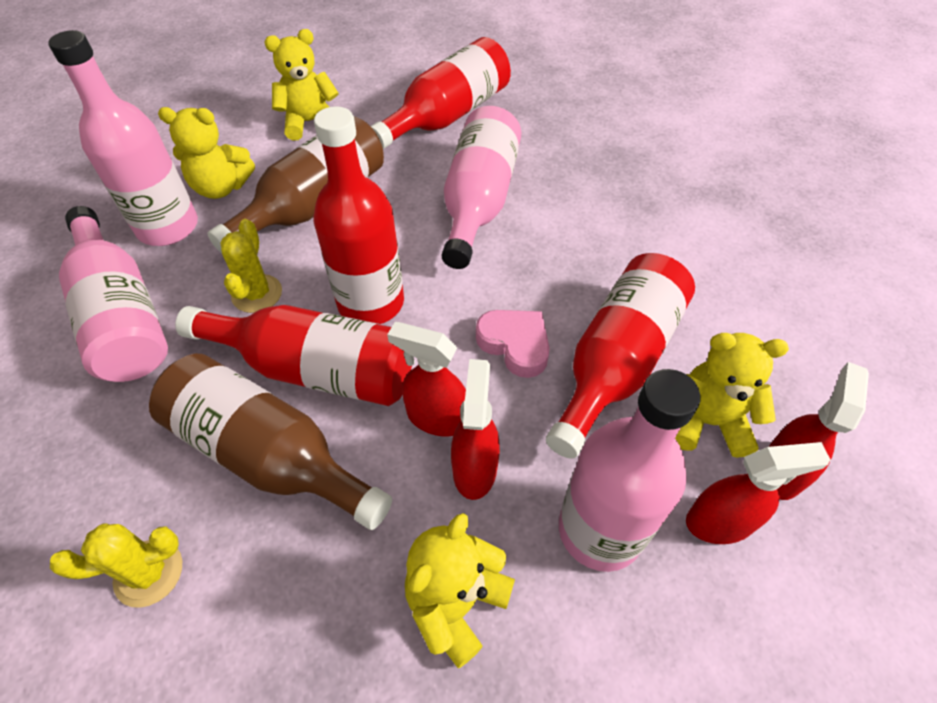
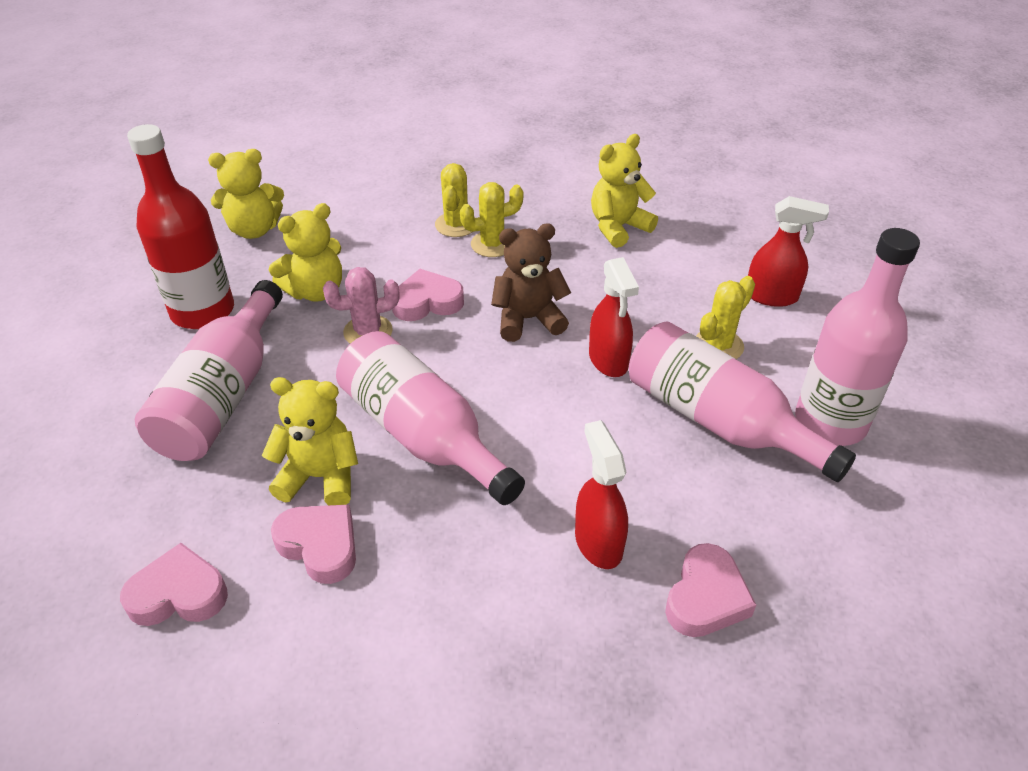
brown bottle: 2 -> 0
brown teddy bear: 0 -> 1
pink cactus: 0 -> 1
pink heart: 1 -> 4
red bottle: 4 -> 1
red spray bottle: 4 -> 3
yellow cactus: 2 -> 3

